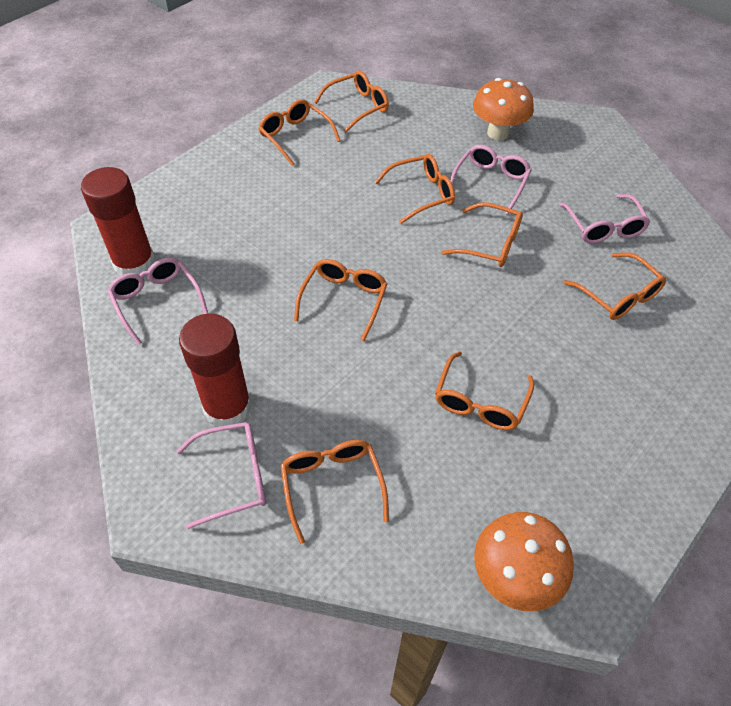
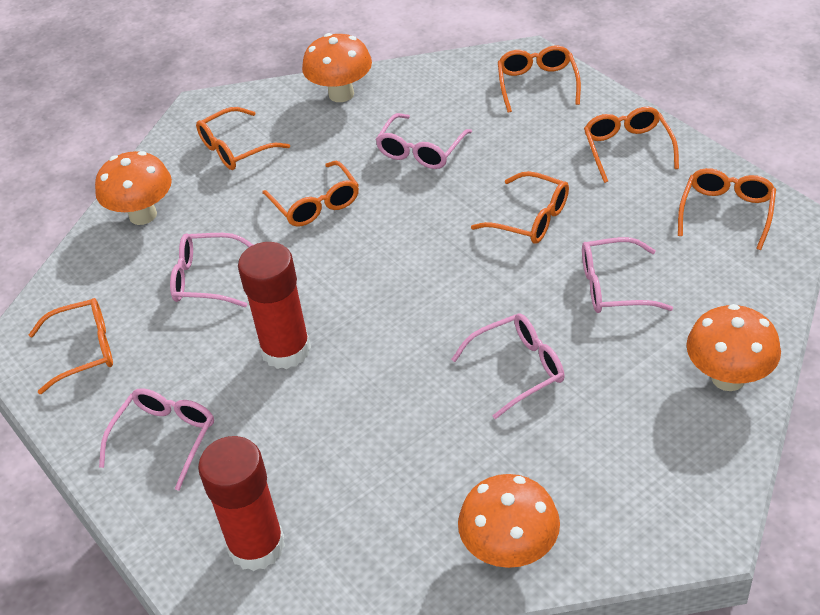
orange glasses: 8 -> 7
orange mushroom: 2 -> 4
pink glasses: 4 -> 5

